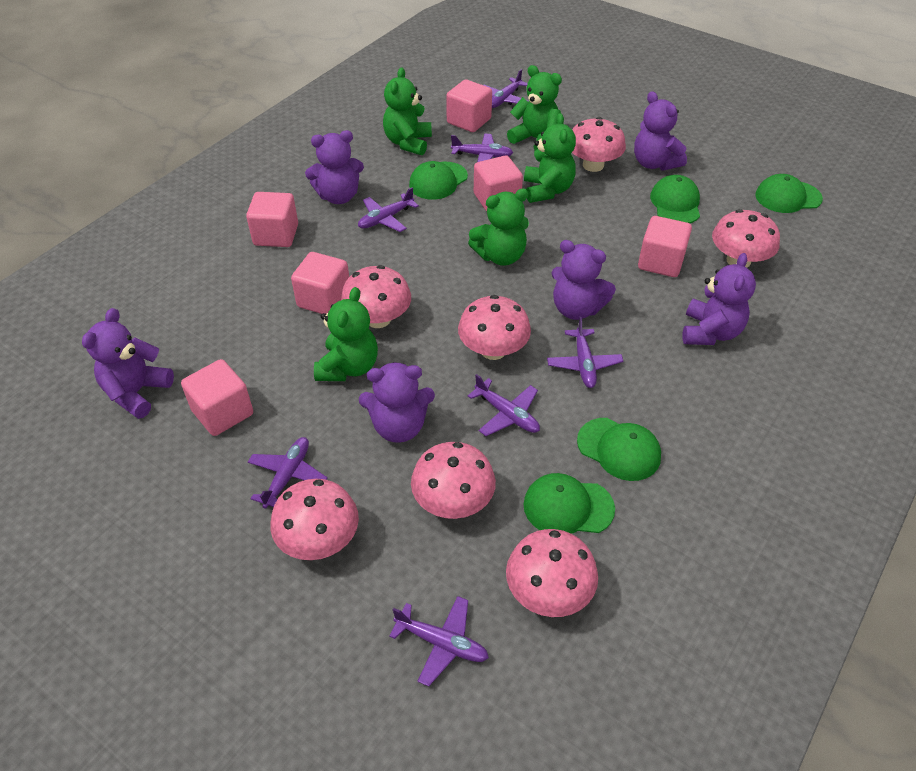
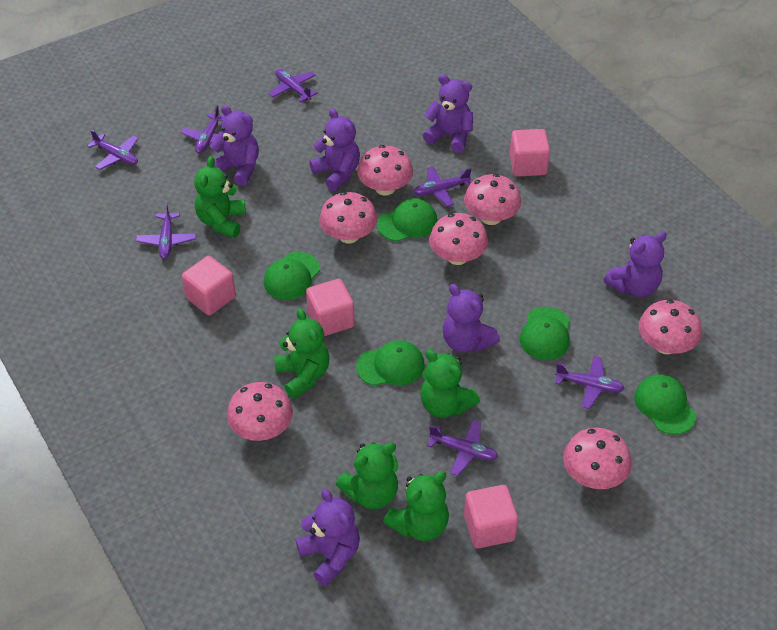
pink cube: 6 -> 4

